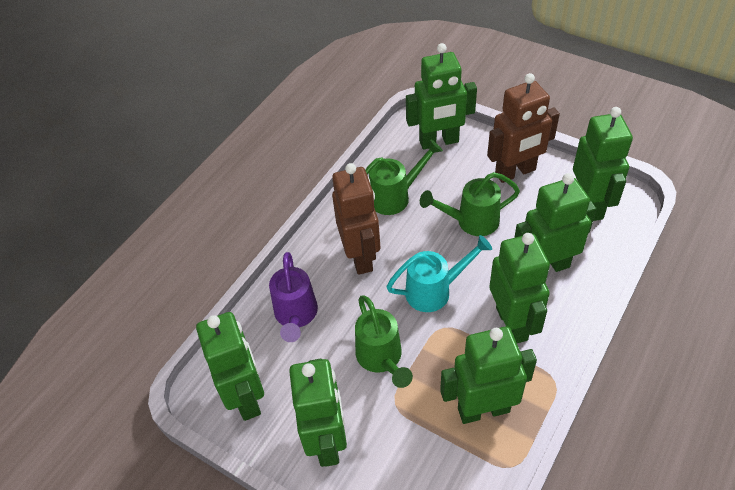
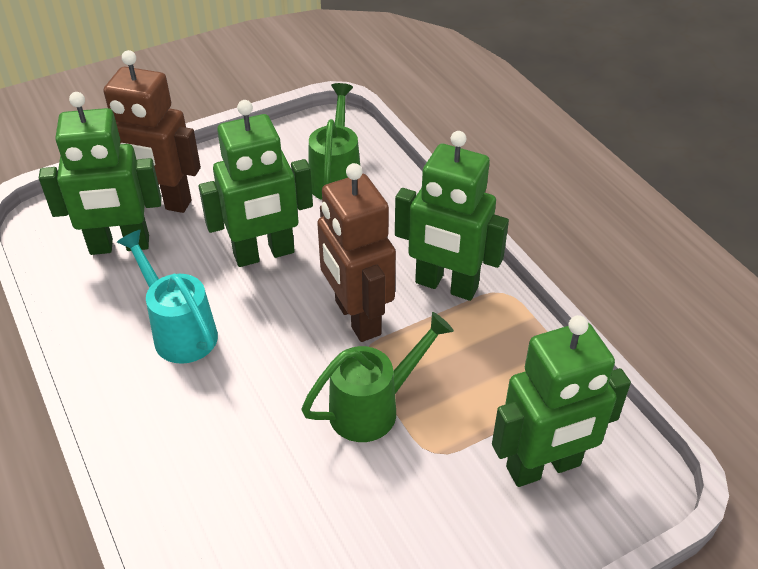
green robot: 7 -> 4
green watering can: 3 -> 2
purple watering can: 1 -> 0

